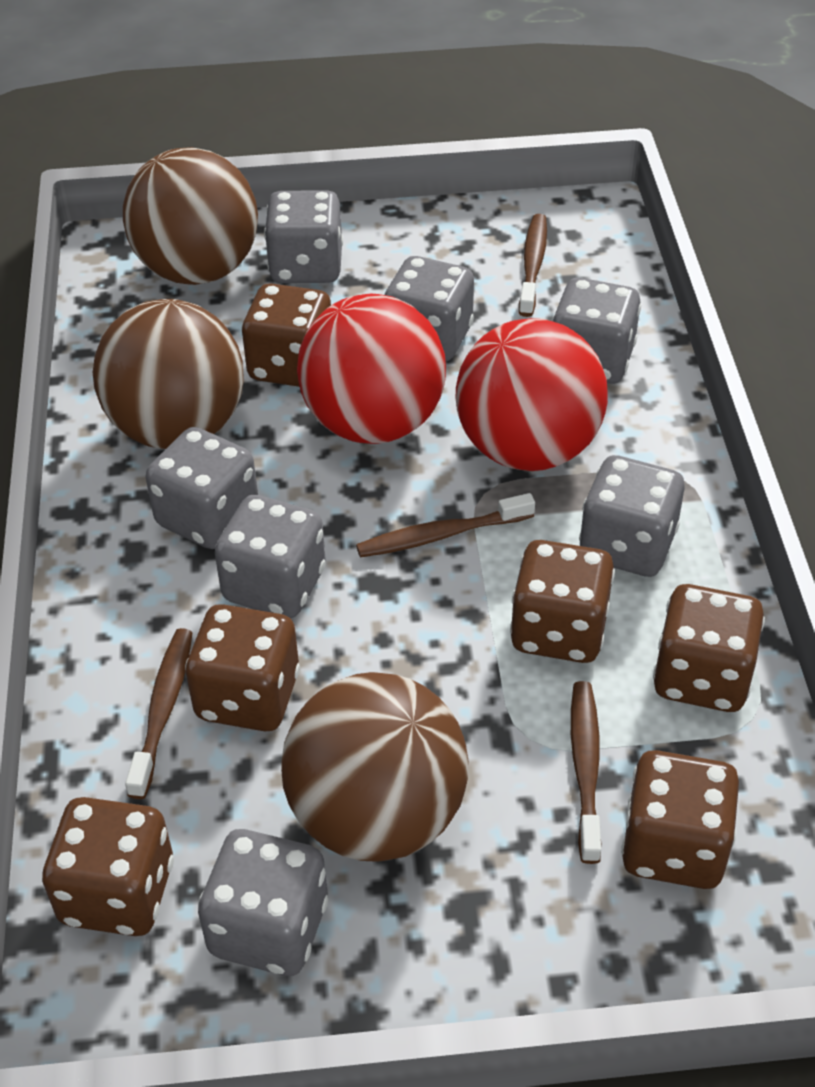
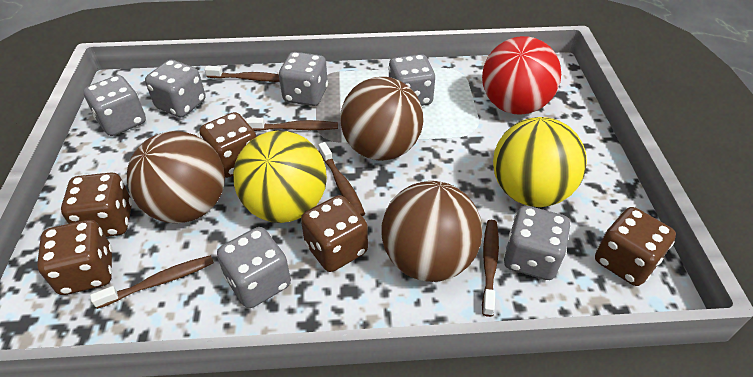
brown dice: 6 -> 5
brown toothbrush: 4 -> 5
grey dice: 7 -> 6
red ball: 2 -> 1
yellow ball: 0 -> 2

